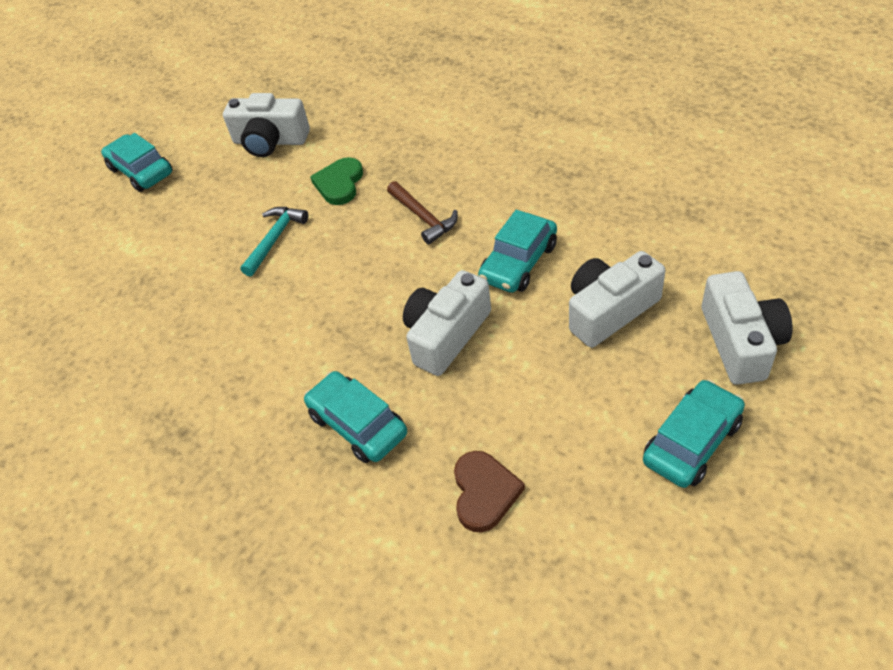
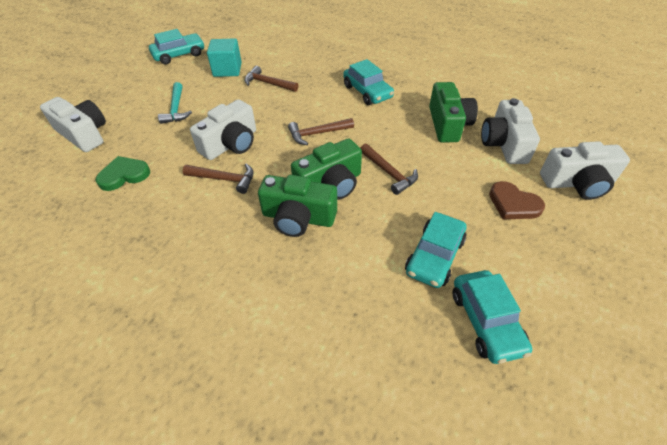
brown hammer: 1 -> 4
green camera: 0 -> 3
turquoise cube: 0 -> 1

